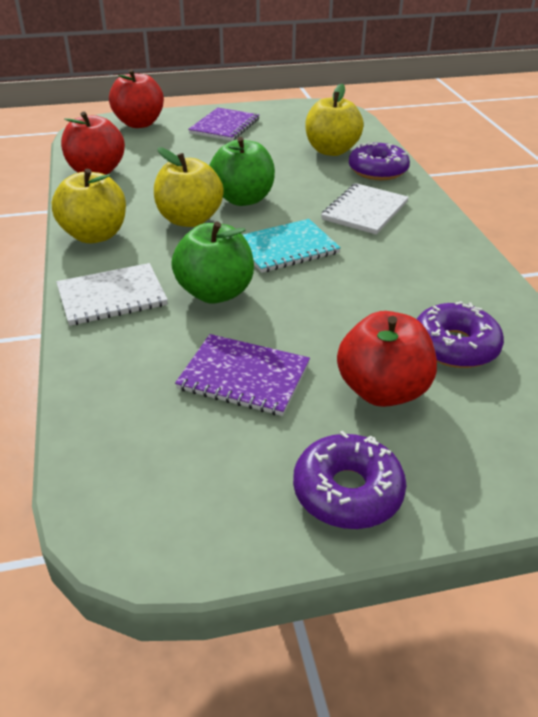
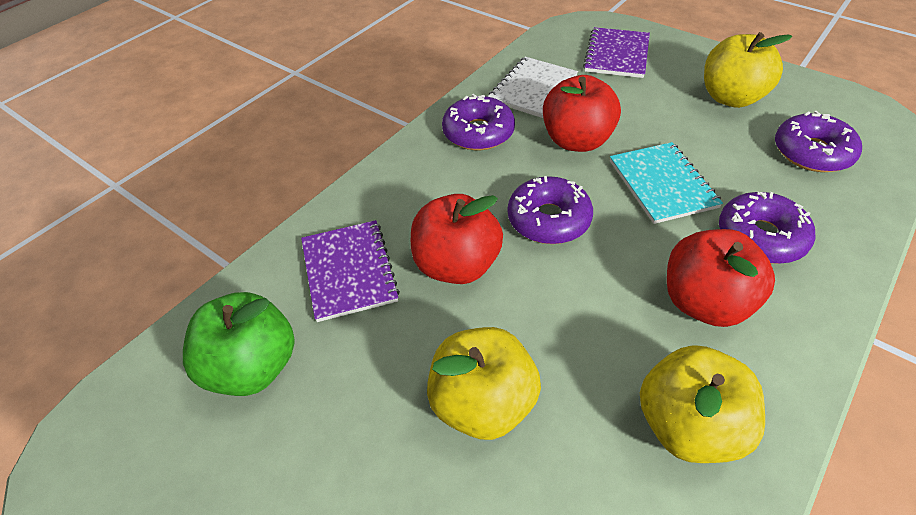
green apple: 2 -> 1
purple donut: 3 -> 4
white notebook: 2 -> 1

